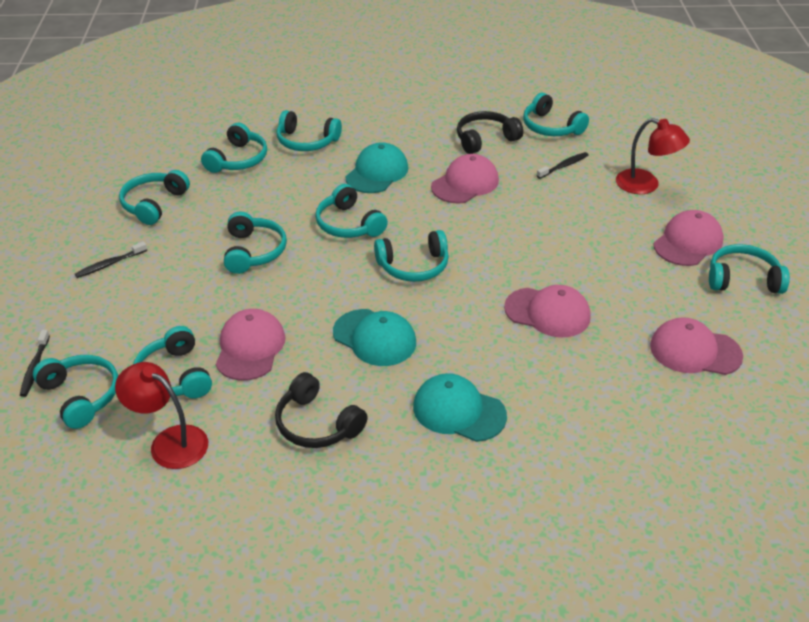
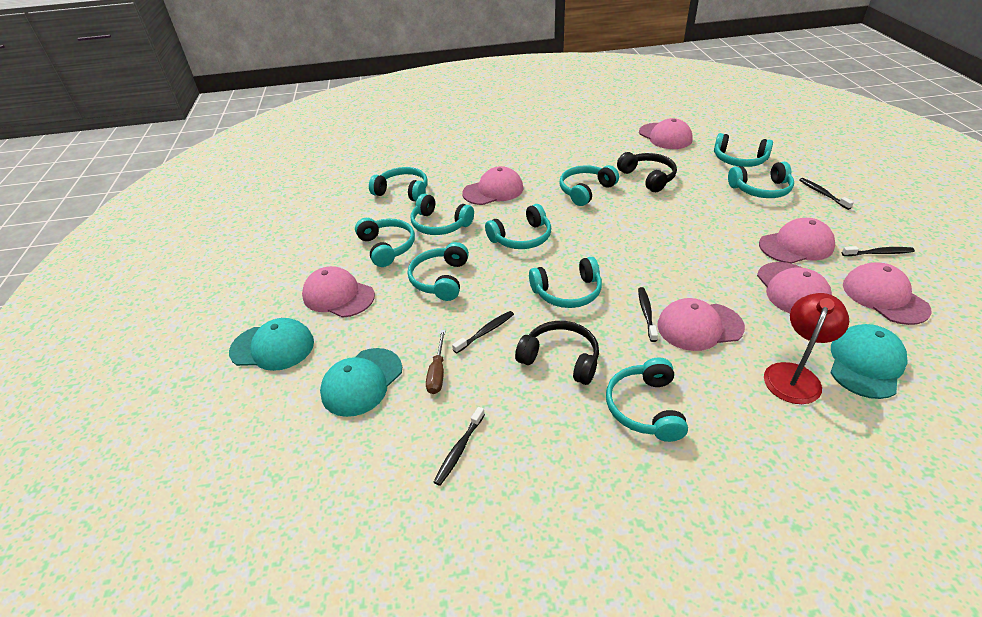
black toothbrush: 3 -> 5
brown screwdriver: 0 -> 1
pink cap: 5 -> 7
red lamp: 2 -> 1

